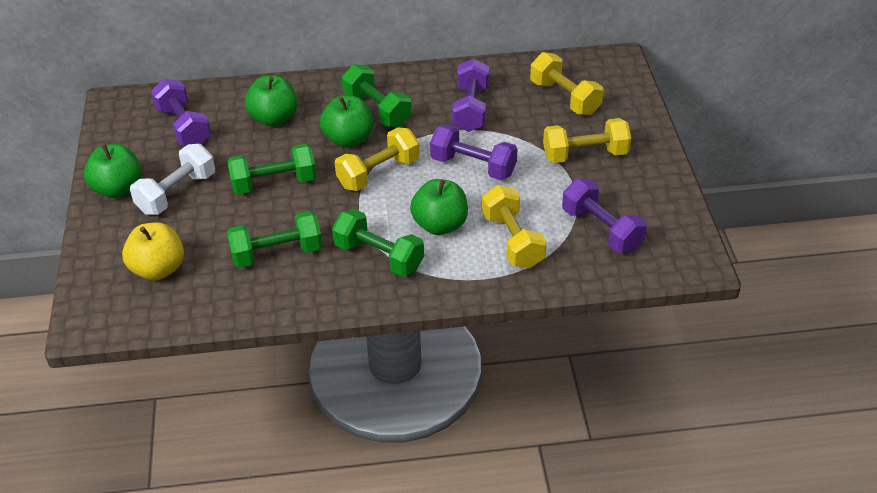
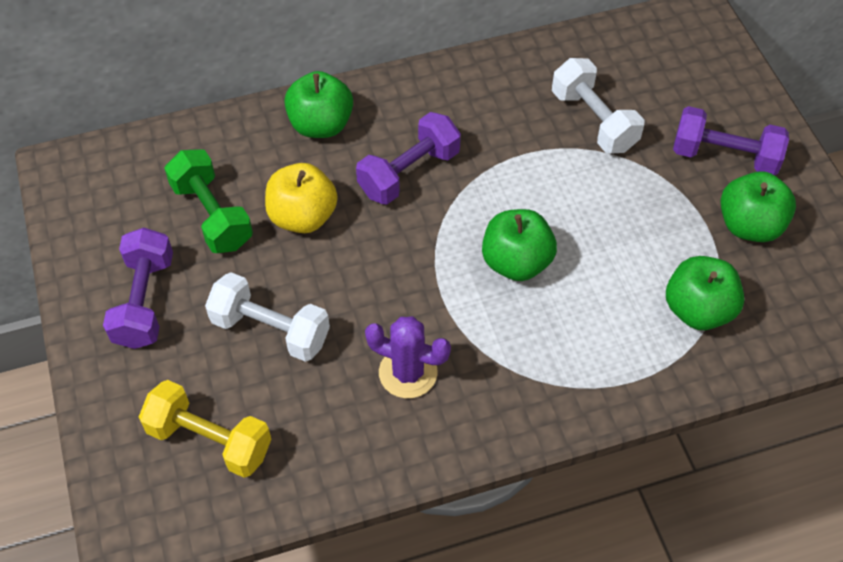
green dumbbell: 4 -> 1
purple cactus: 0 -> 1
purple dumbbell: 4 -> 3
white dumbbell: 1 -> 2
yellow dumbbell: 4 -> 1

